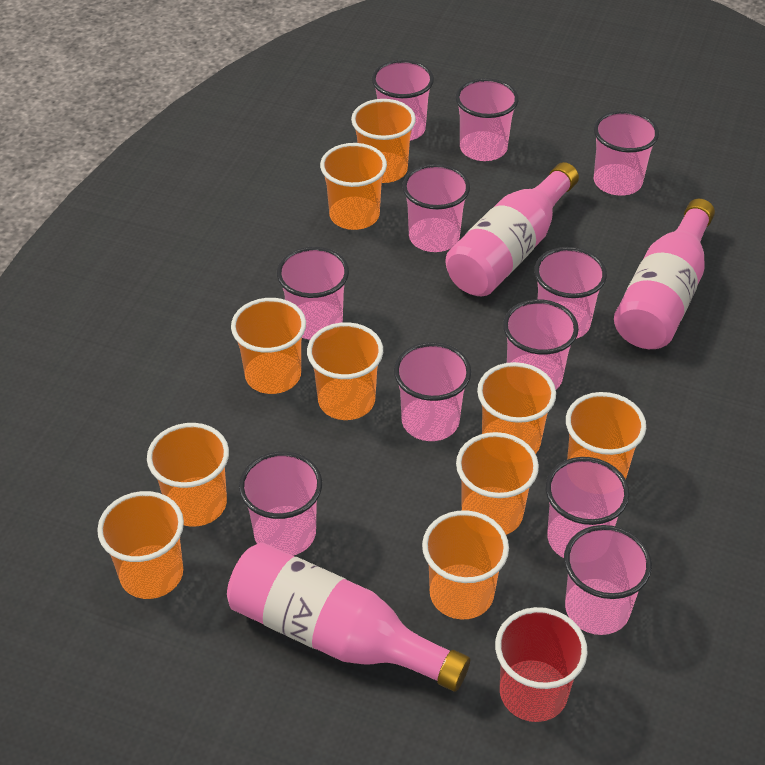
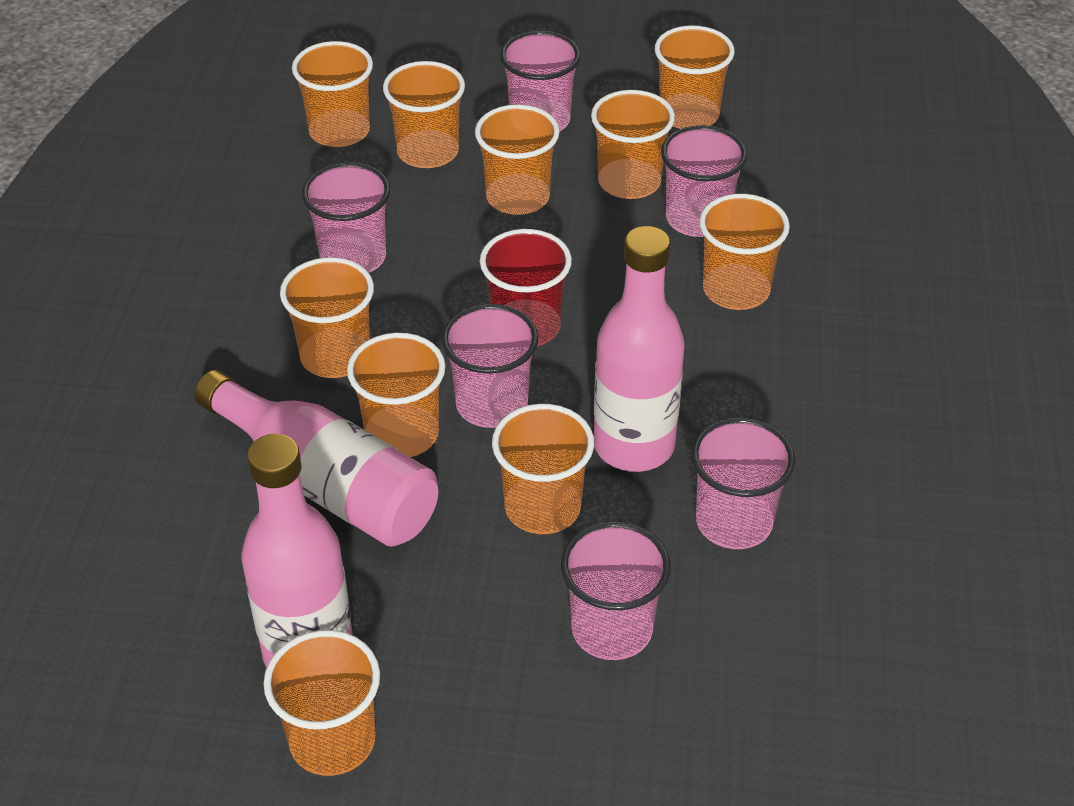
pink cup: 11 -> 6

